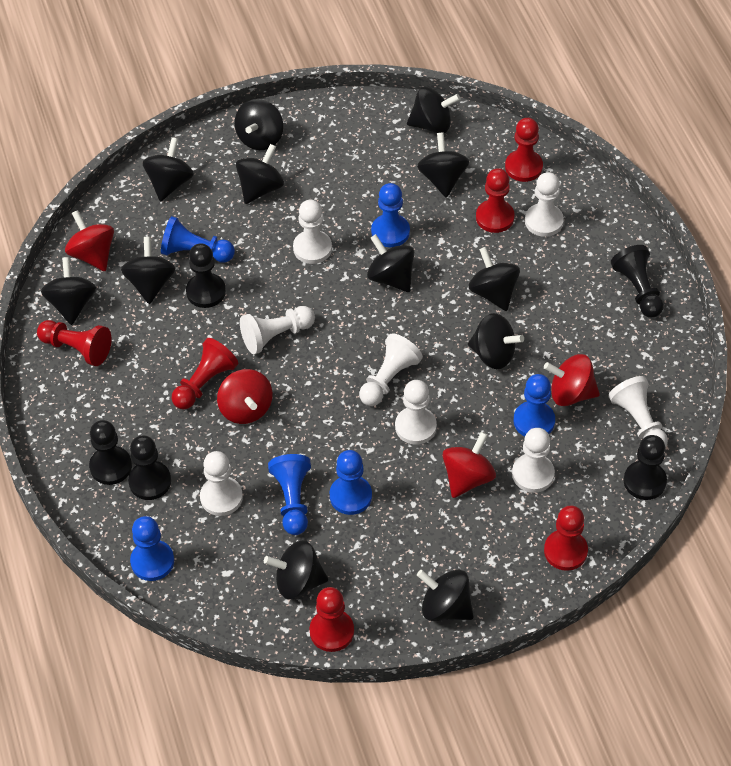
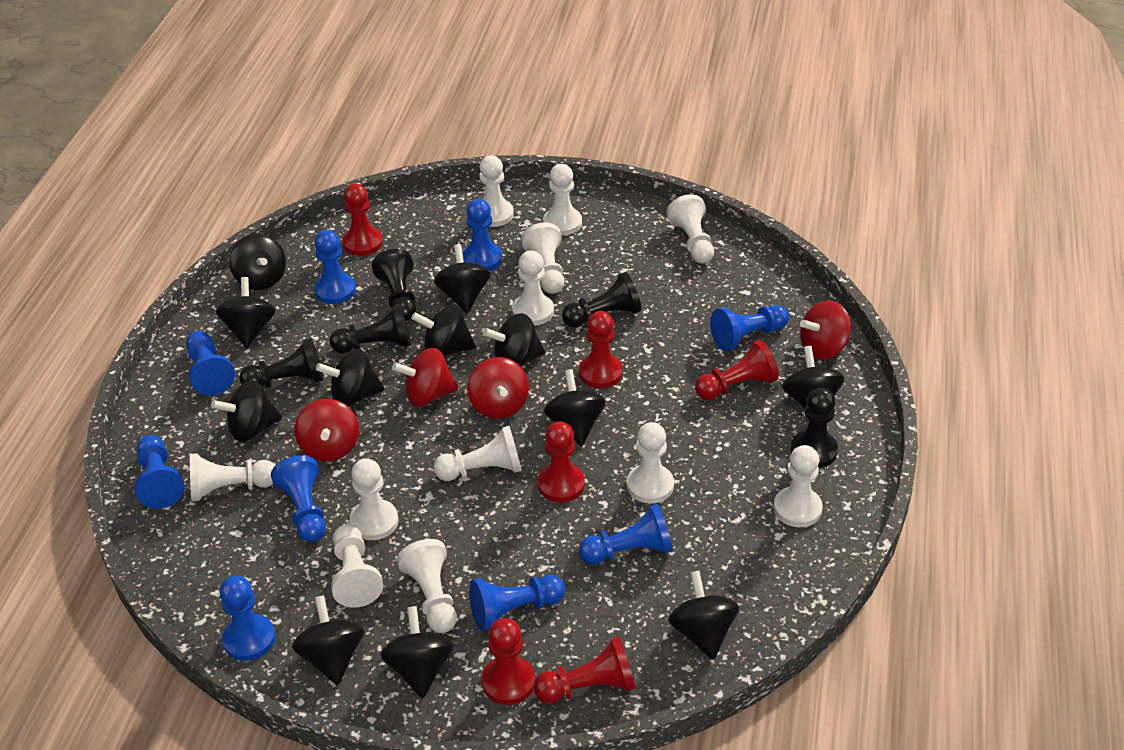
blue pawn: 6 -> 9
white pawn: 8 -> 12

